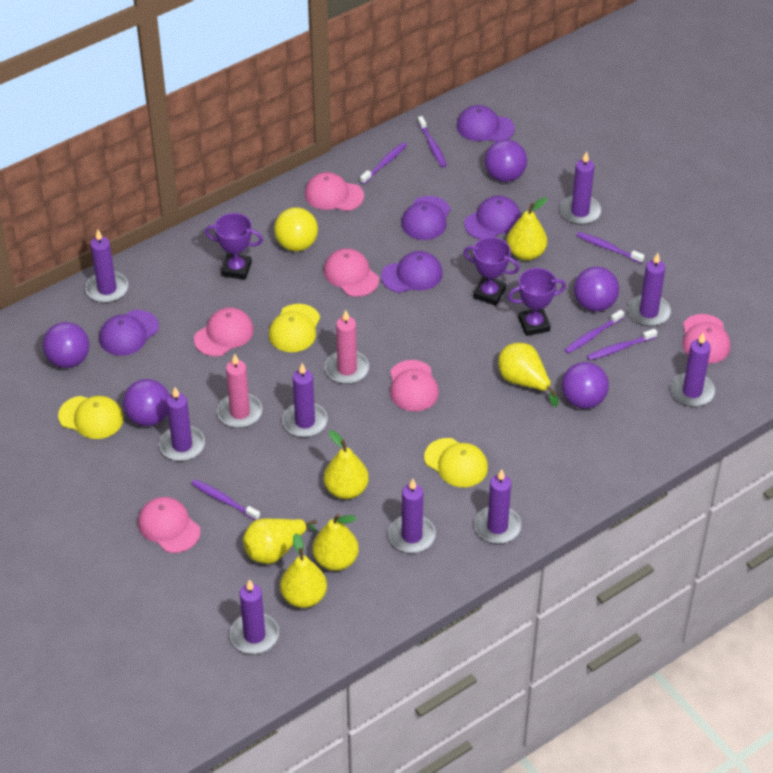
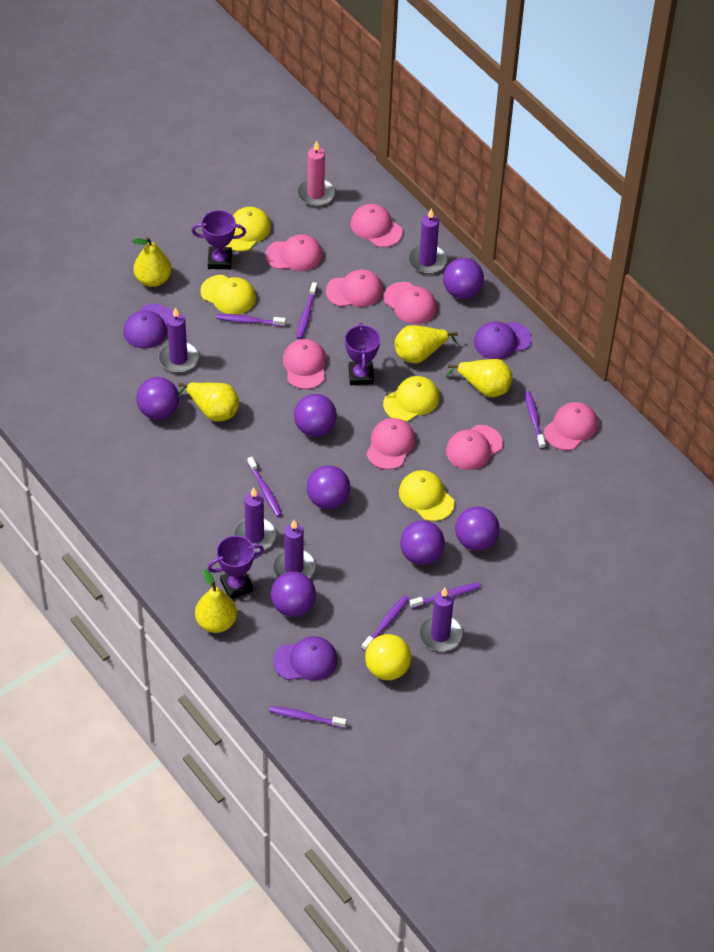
pink candle: 2 -> 1
pink cap: 6 -> 8
purple ball: 5 -> 7
purple candle: 9 -> 5
purple cap: 5 -> 3
purple toothbrush: 6 -> 7
yellow cap: 3 -> 4
yellow pear: 6 -> 5

